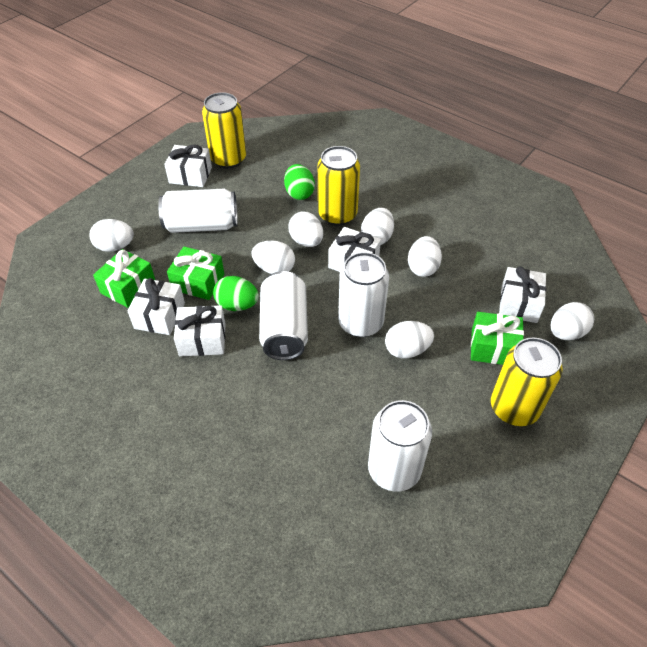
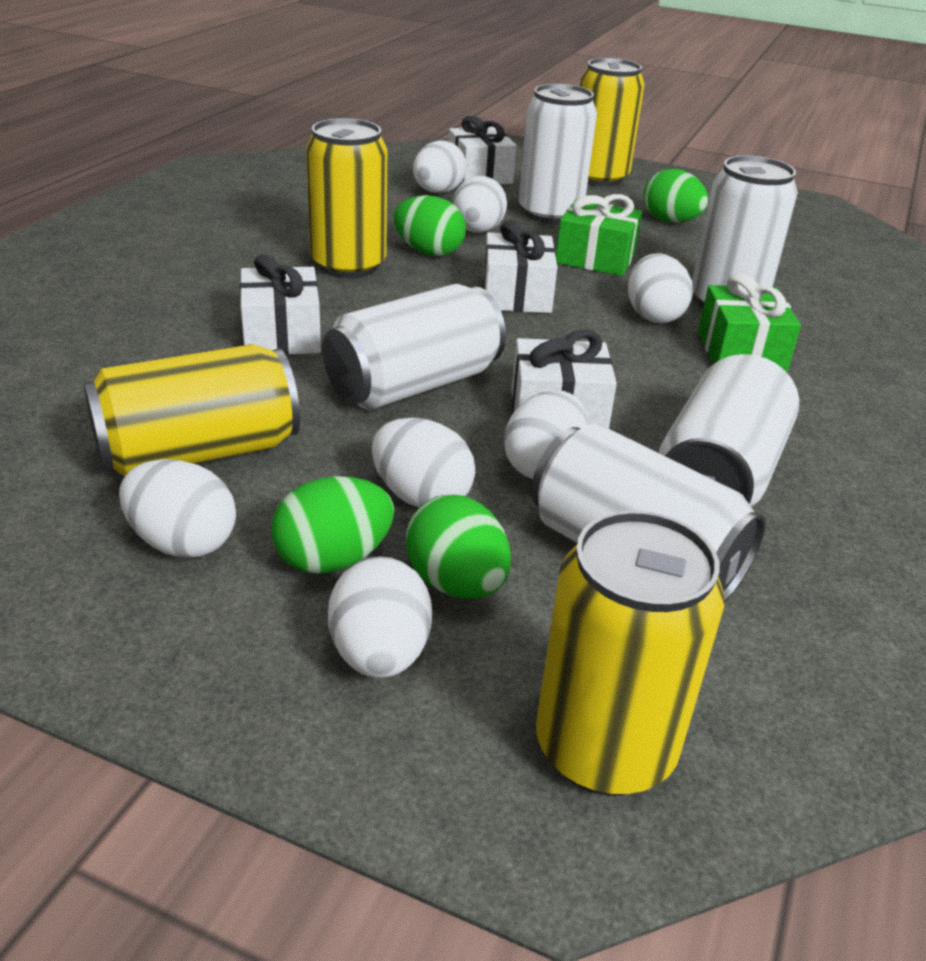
green egg: 2 -> 4
green gift: 3 -> 2
white can: 4 -> 5
white gift: 5 -> 4
yellow can: 3 -> 4

